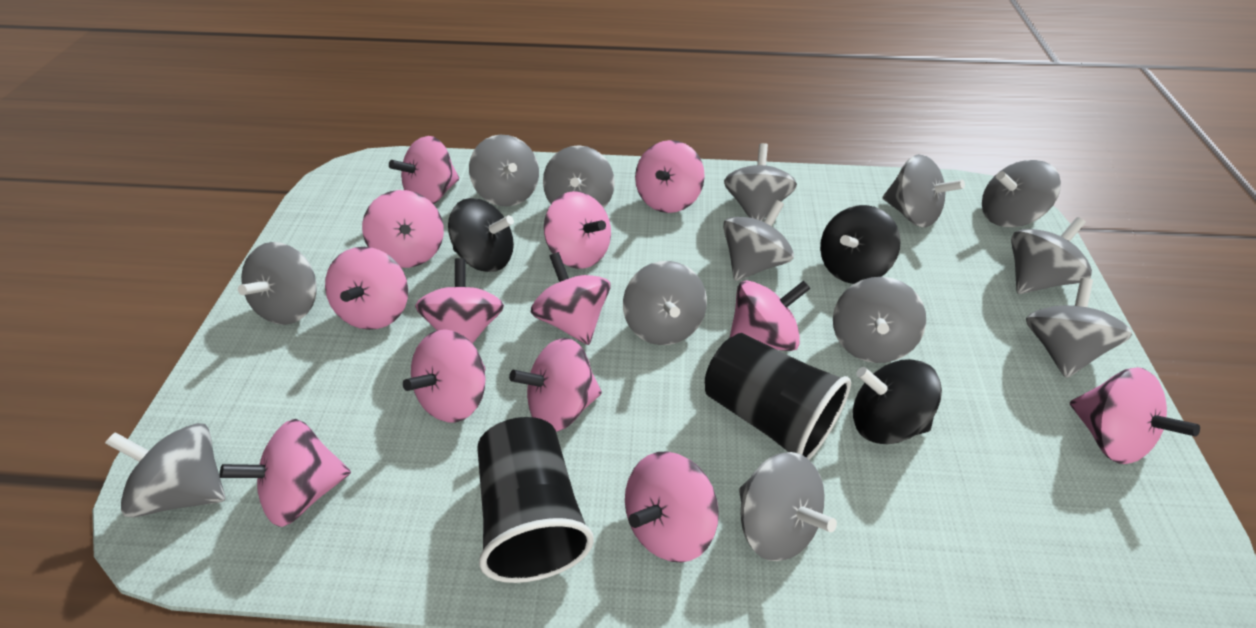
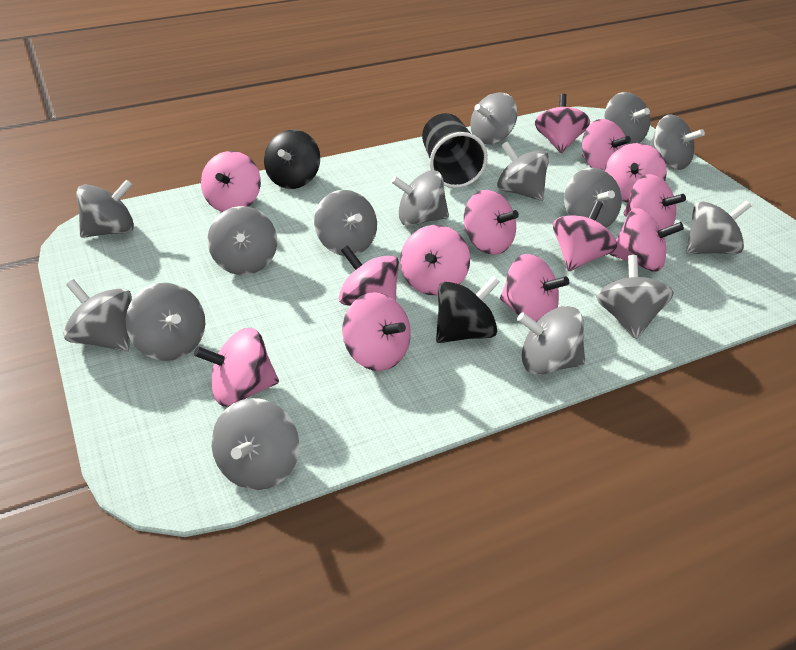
black cup: 2 -> 1
black spinning top: 3 -> 2
grey spinning top: 13 -> 15

